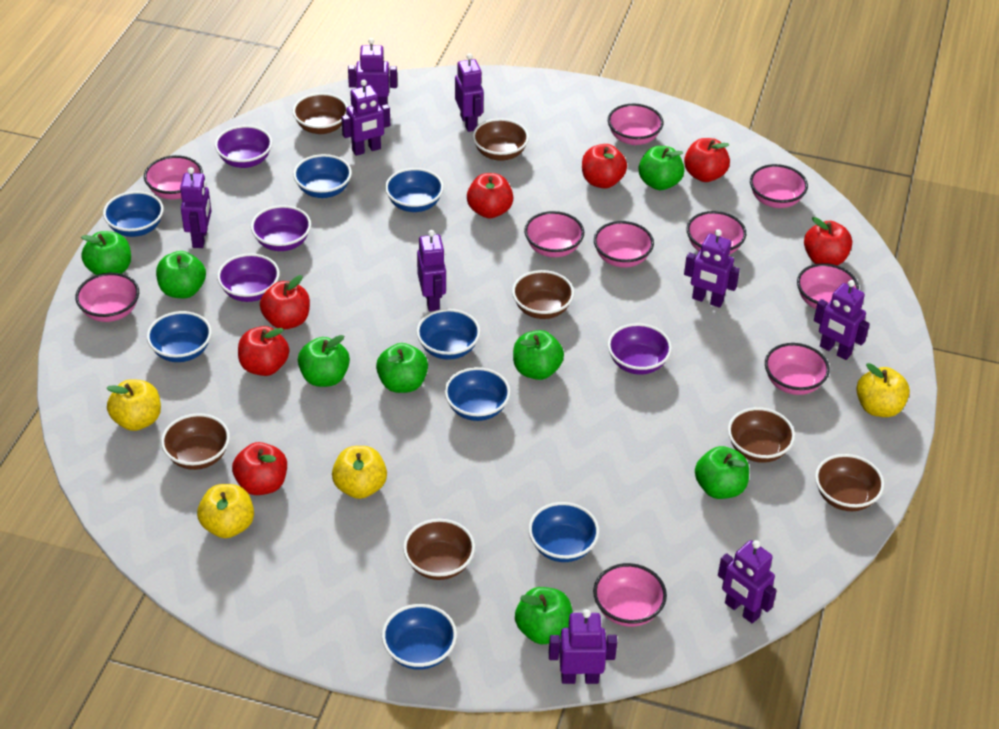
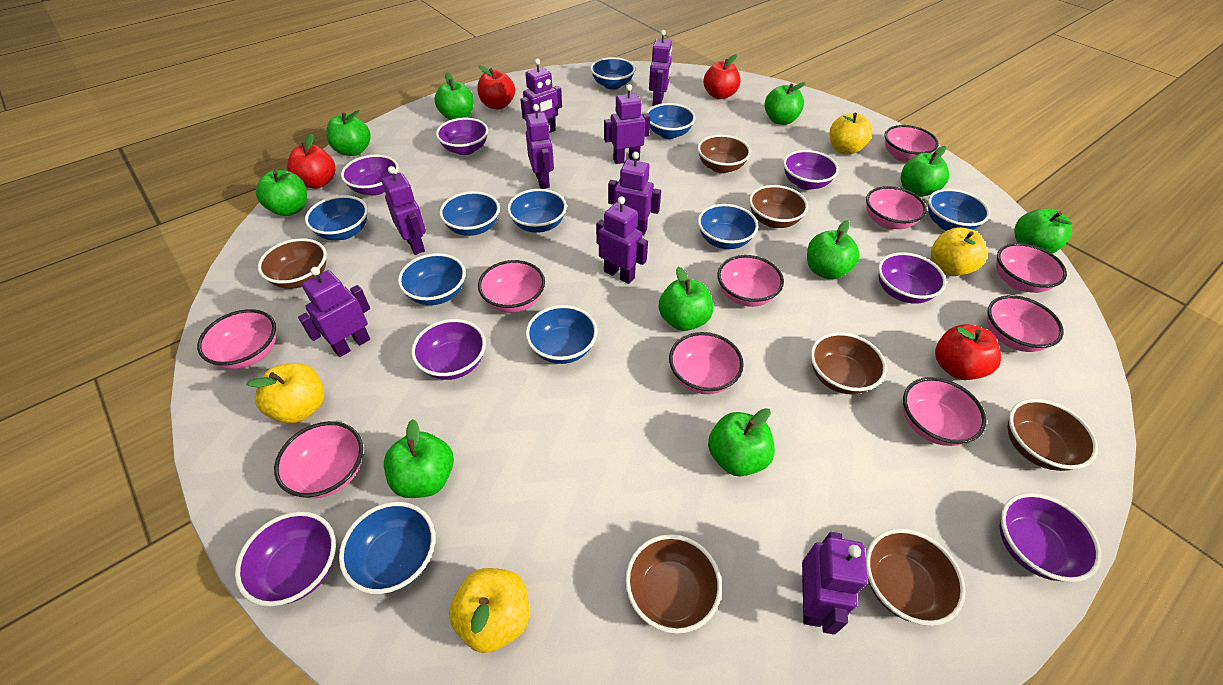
blue bowl: 8 -> 10
green apple: 8 -> 10
purple bowl: 4 -> 7
red apple: 7 -> 4

